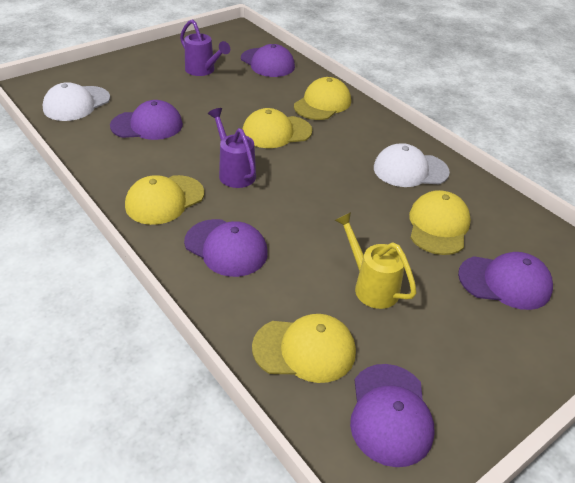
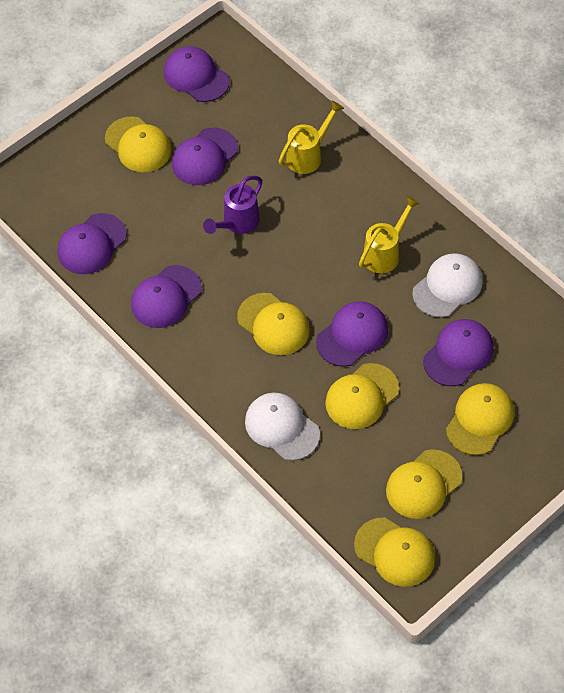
purple cap: 5 -> 6
purple watering can: 2 -> 1
yellow cap: 5 -> 6
yellow watering can: 1 -> 2

